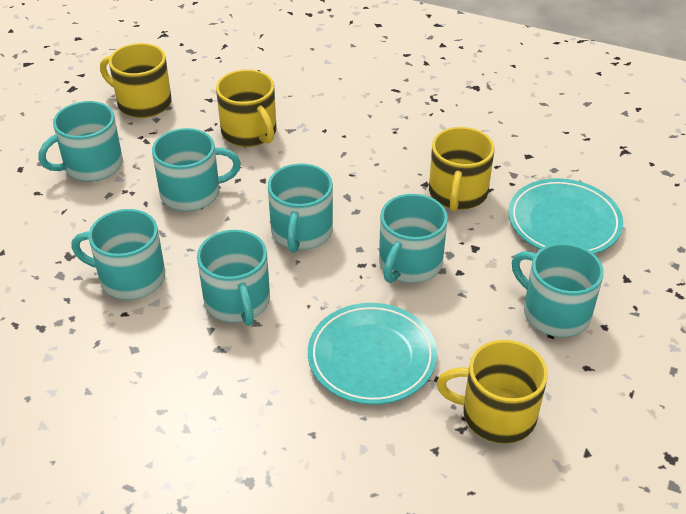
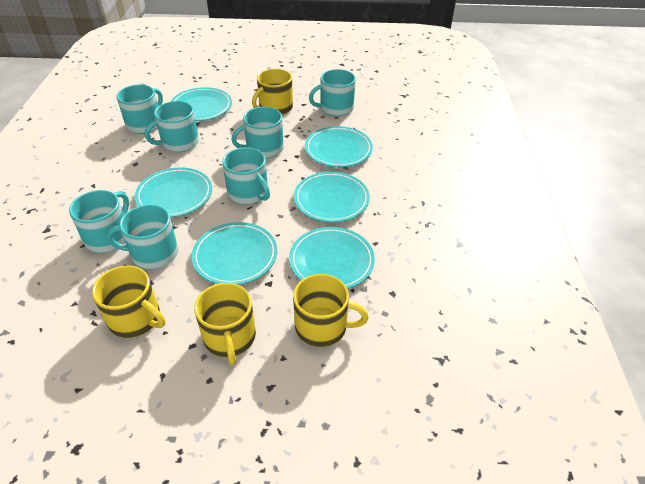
turquoise plate: 2 -> 6

